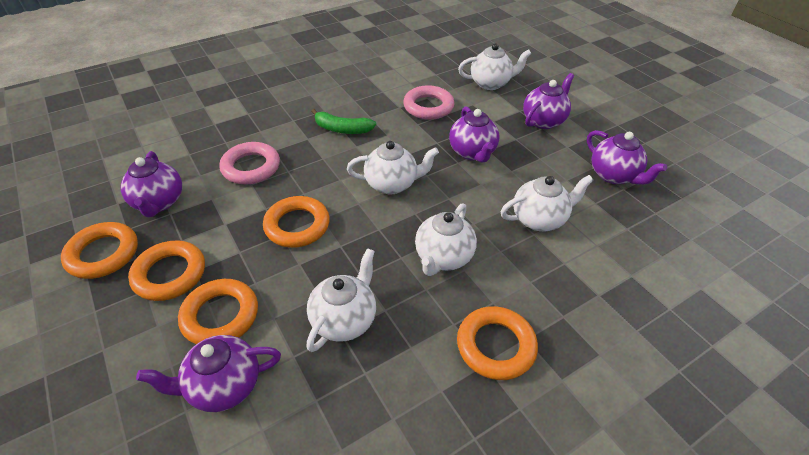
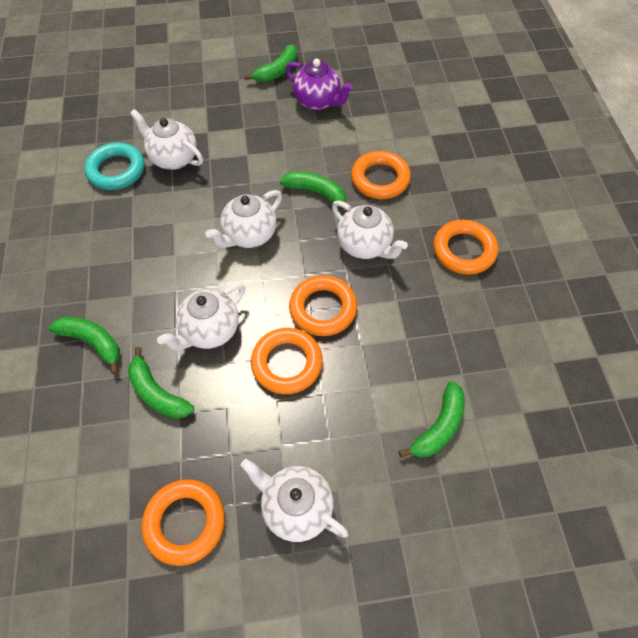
green banana: 1 -> 5
pink ring: 2 -> 0
purple teapot: 5 -> 1
turquoise ring: 0 -> 1

